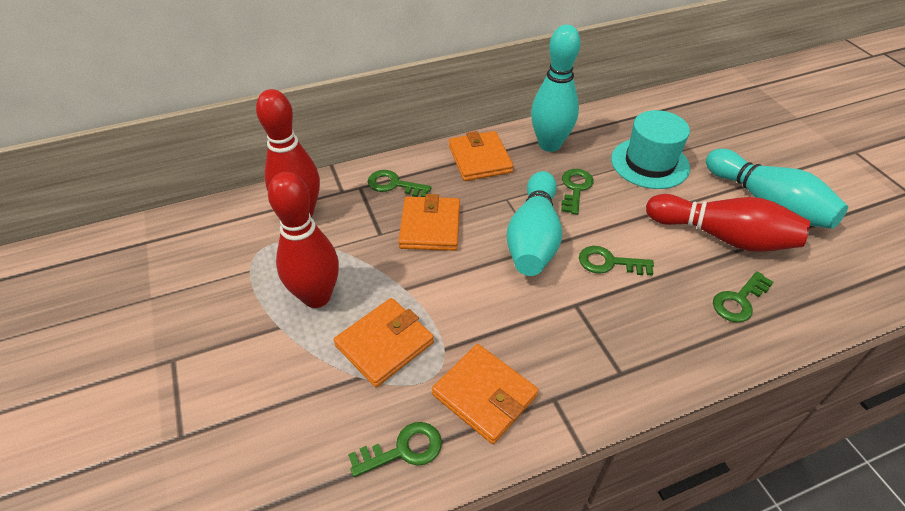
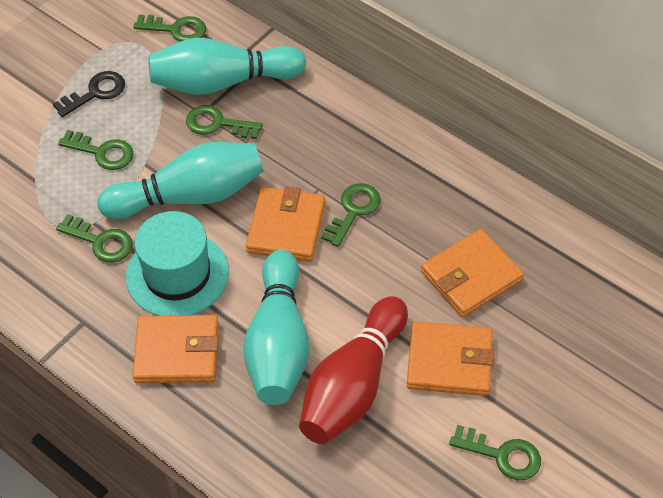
black key: 0 -> 1
green key: 5 -> 6
red bowling pin: 3 -> 1

